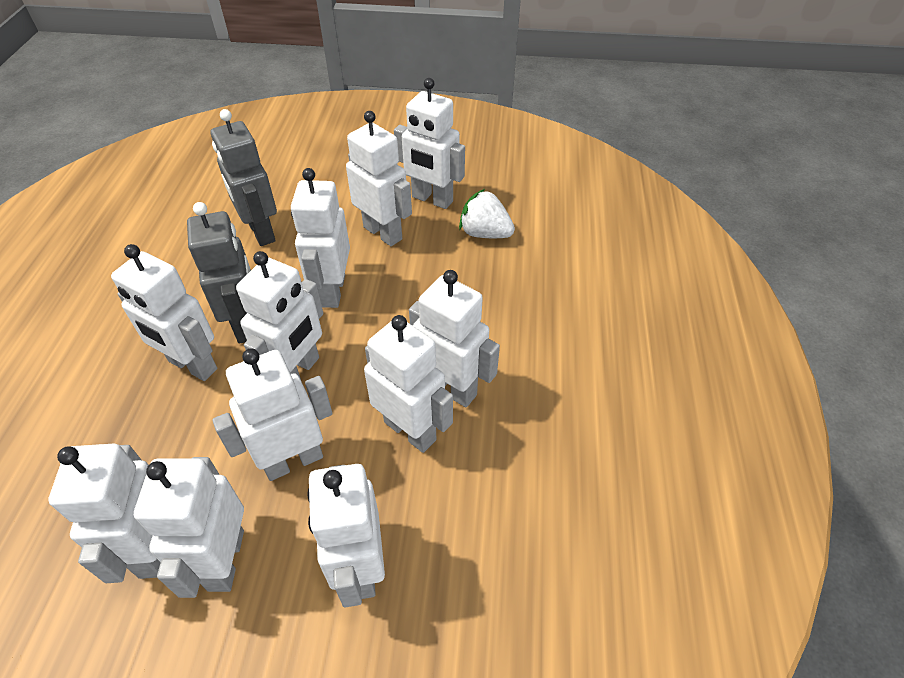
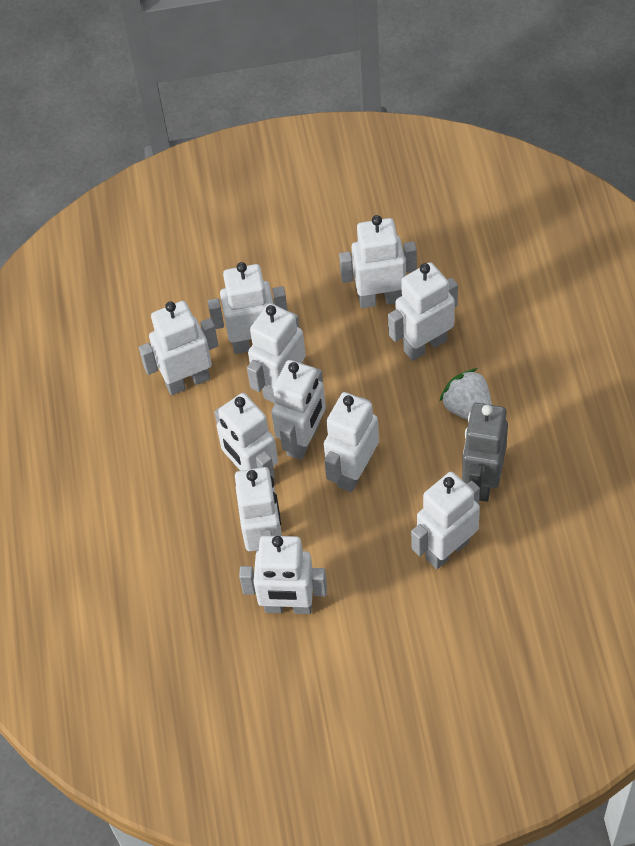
grey robot: 2 -> 1

